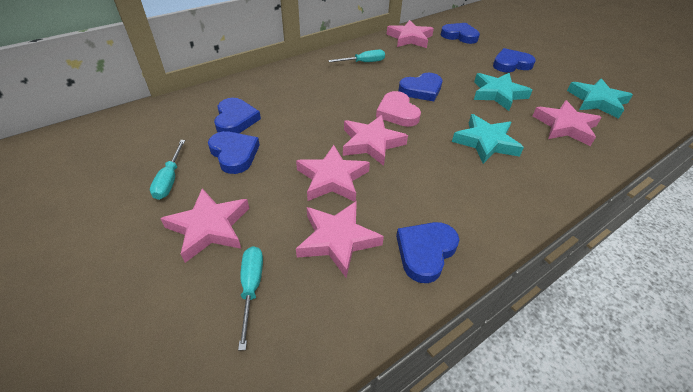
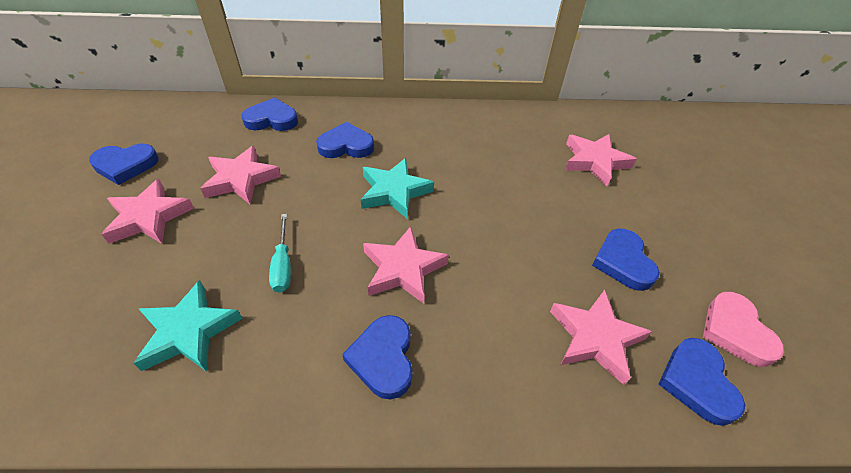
pink star: 6 -> 5
turquoise screwdriver: 3 -> 1
turquoise star: 3 -> 2

